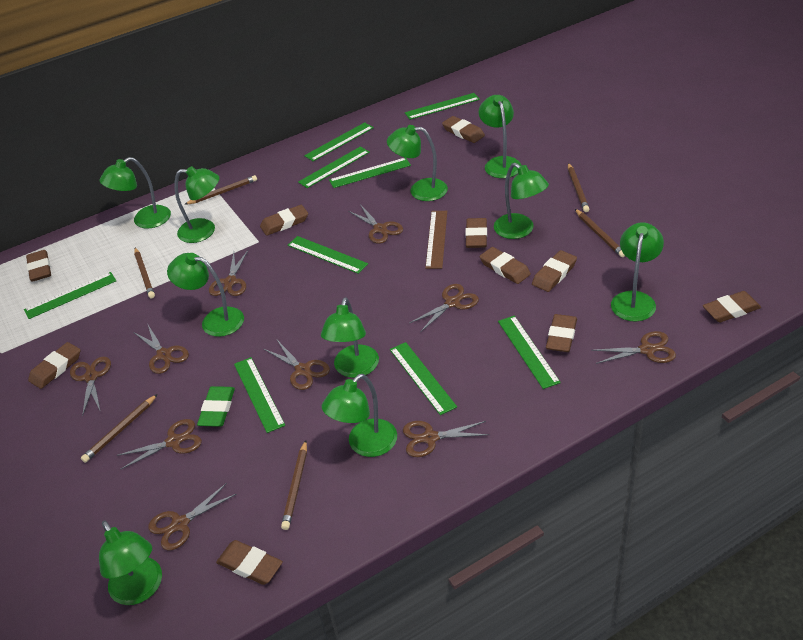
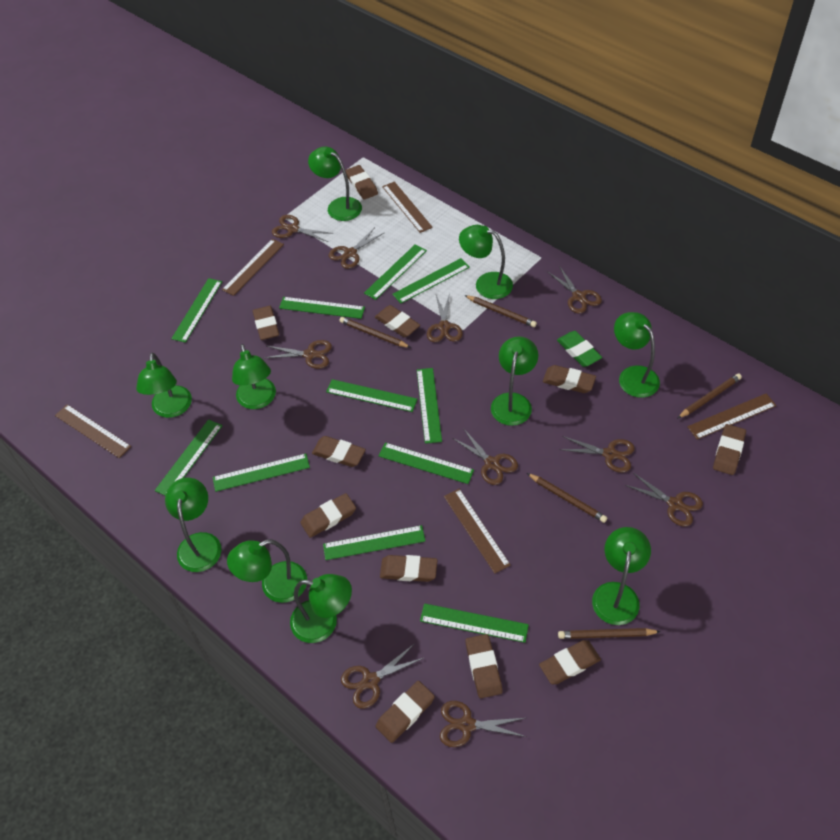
brown eraser: 10 -> 11
brown pencil: 6 -> 5
brown ruler: 1 -> 5
green ruler: 9 -> 11

